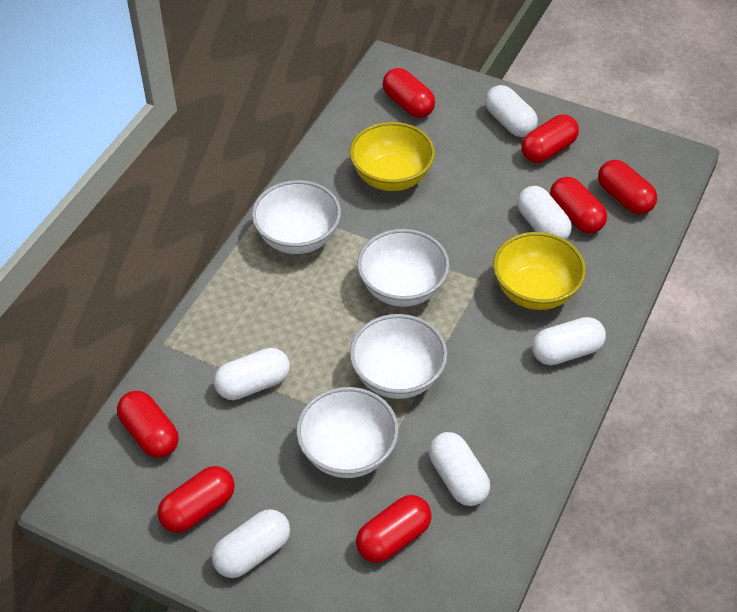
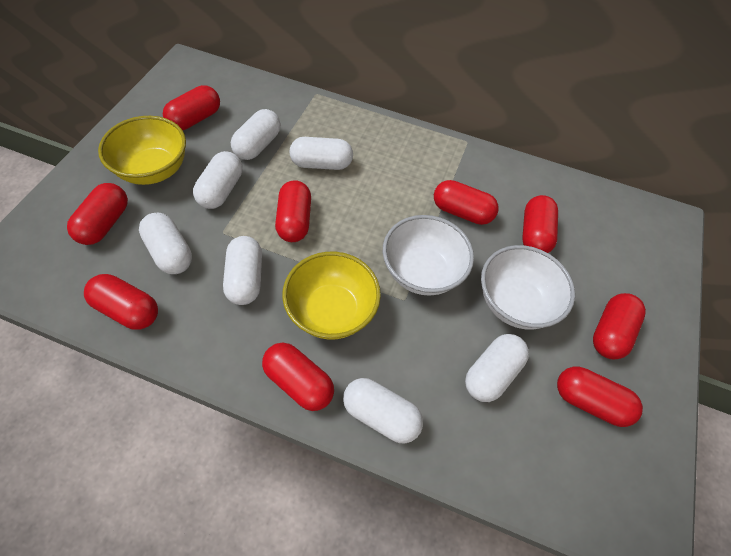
red capsule: 7 -> 9
white bowl: 4 -> 2
white capsule: 6 -> 7

